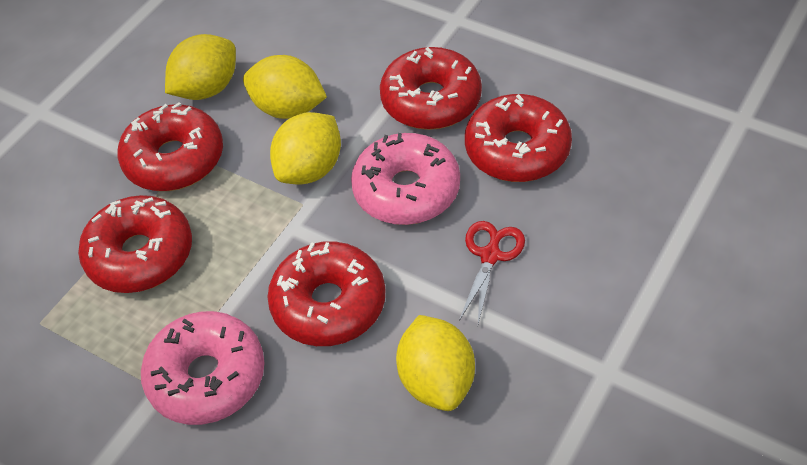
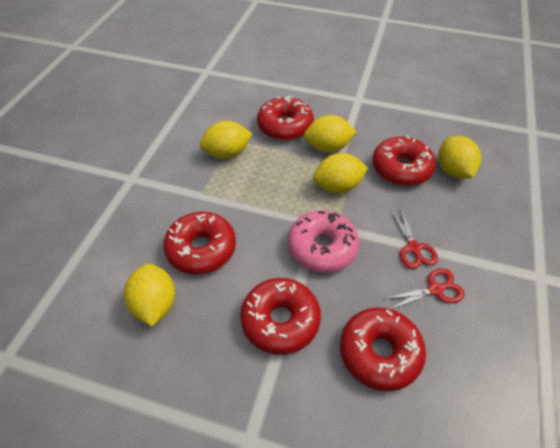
pink donut: 2 -> 1
red scissors: 1 -> 2
yellow lemon: 4 -> 5

